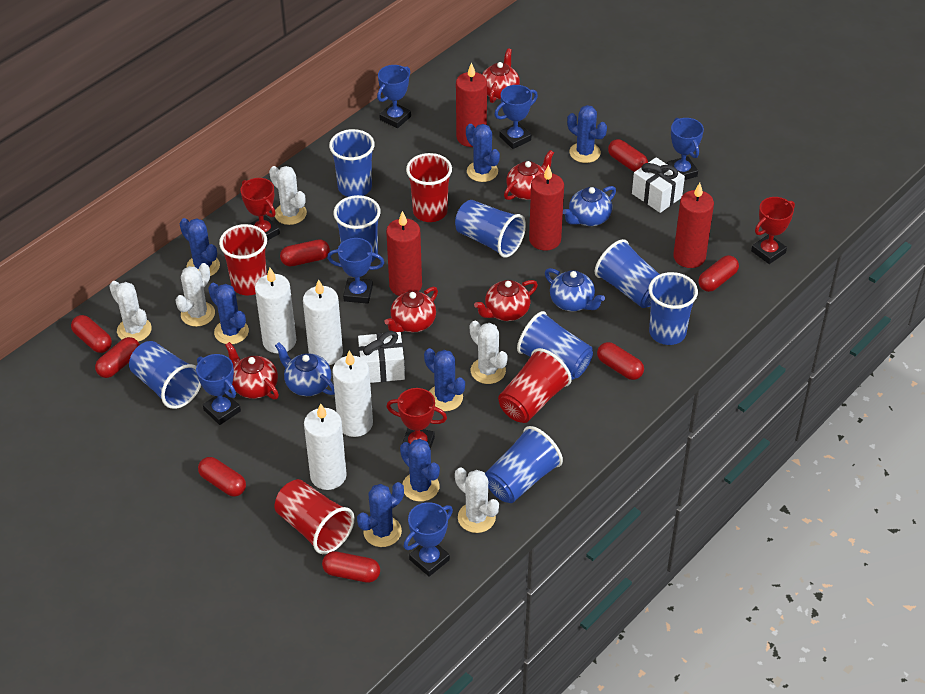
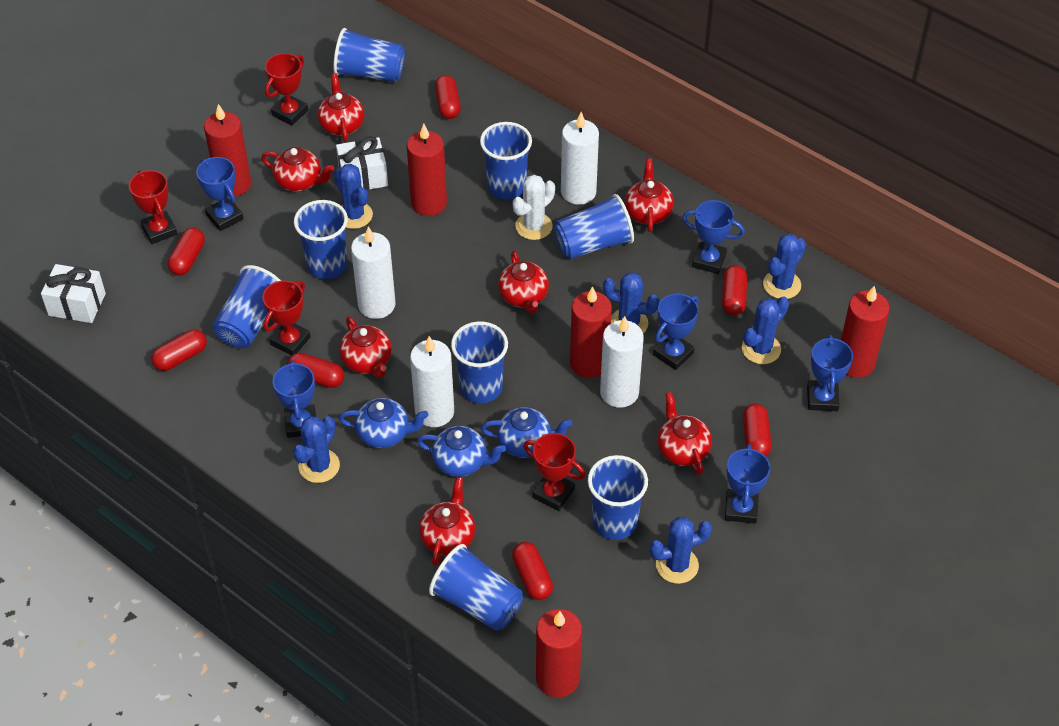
blue cactus: 7 -> 6
red candle: 4 -> 5
red capsule: 8 -> 7
red cup: 4 -> 0
red teapot: 5 -> 7
red trophy: 3 -> 4
white cactus: 5 -> 1

